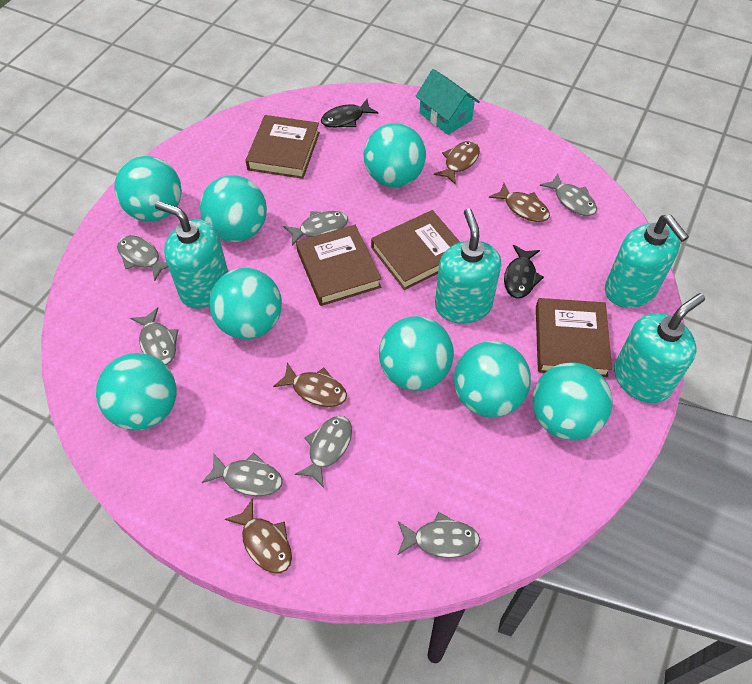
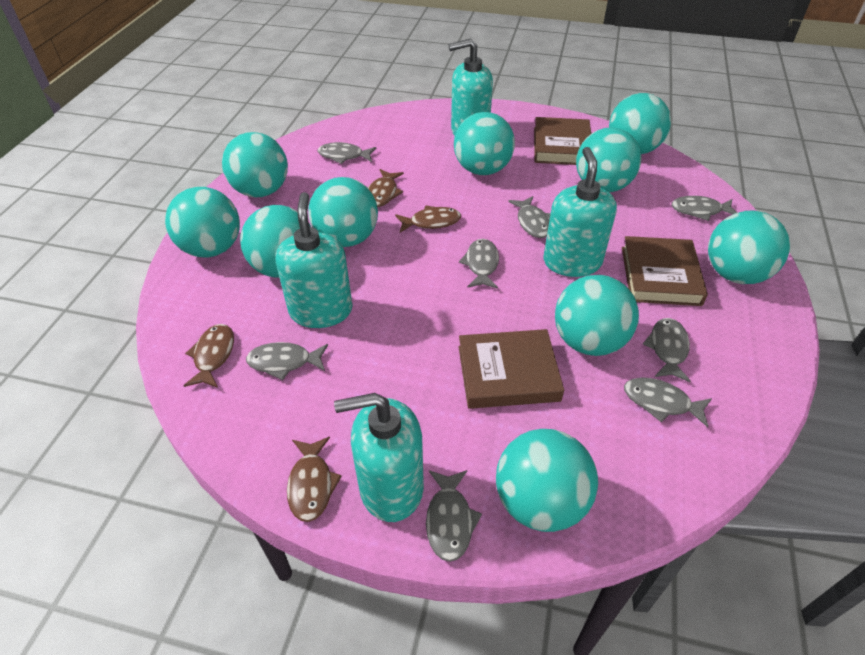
black fish: 2 -> 0
brown book: 4 -> 3
grey fish: 7 -> 8
turquoise ball: 8 -> 10
turquoise house: 1 -> 0

